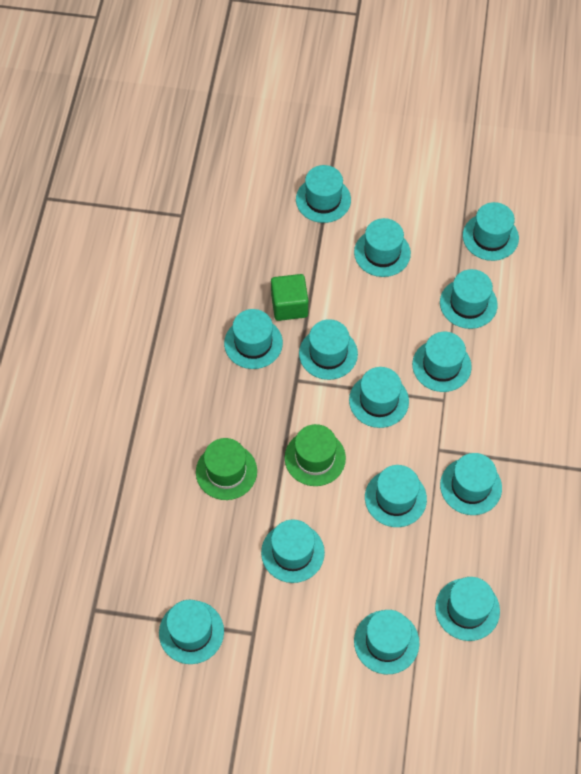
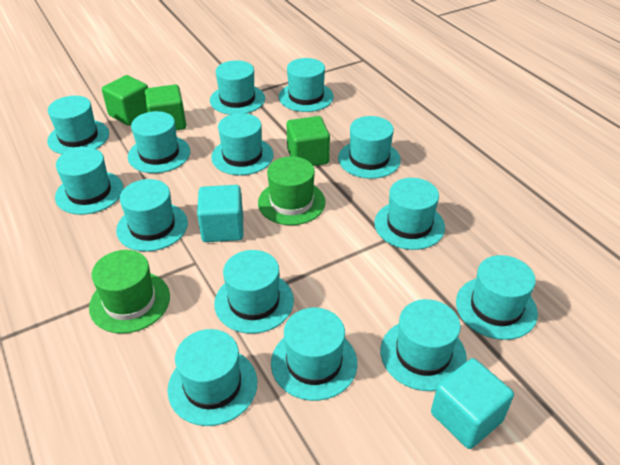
green cube: 1 -> 3
turquoise cube: 0 -> 2

